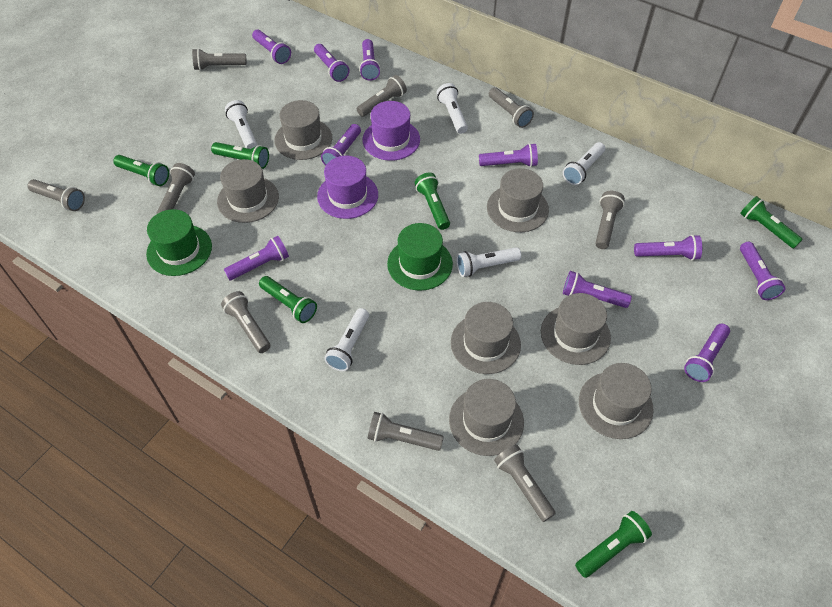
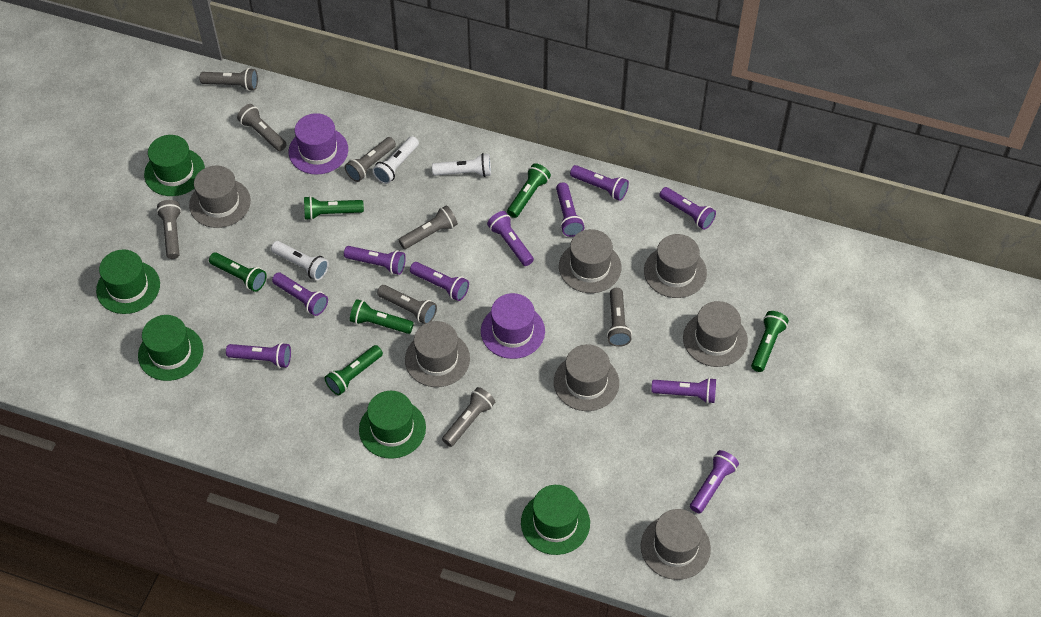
green hat: 2 -> 5
grey flashlight: 9 -> 8
white flashlight: 5 -> 3

